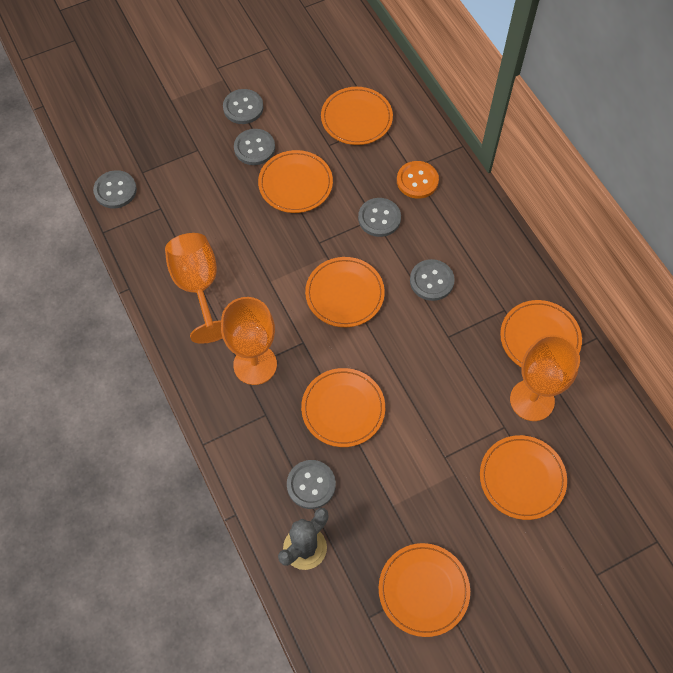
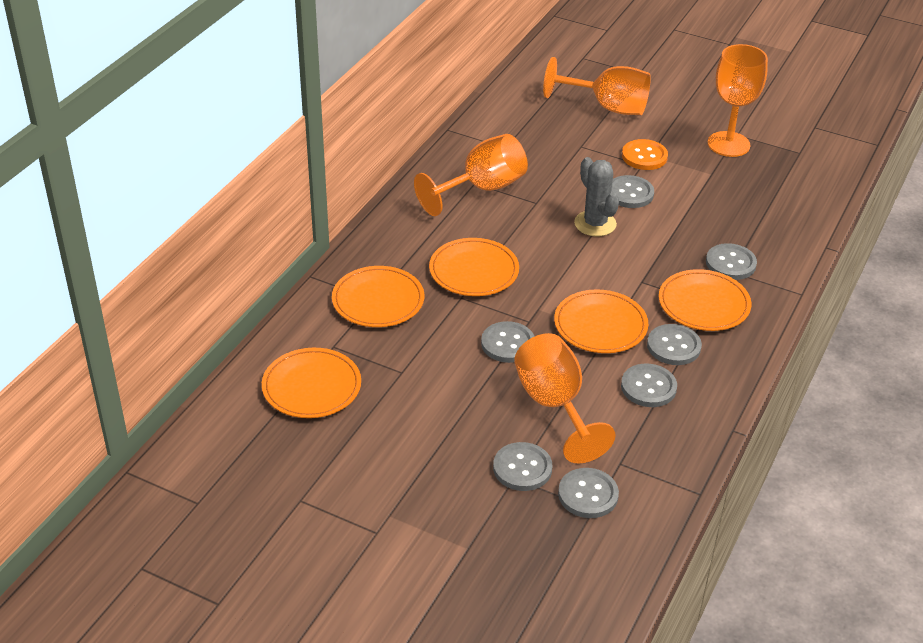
grey button: 6 -> 7
orange goblet: 3 -> 4
orange plate: 7 -> 5

